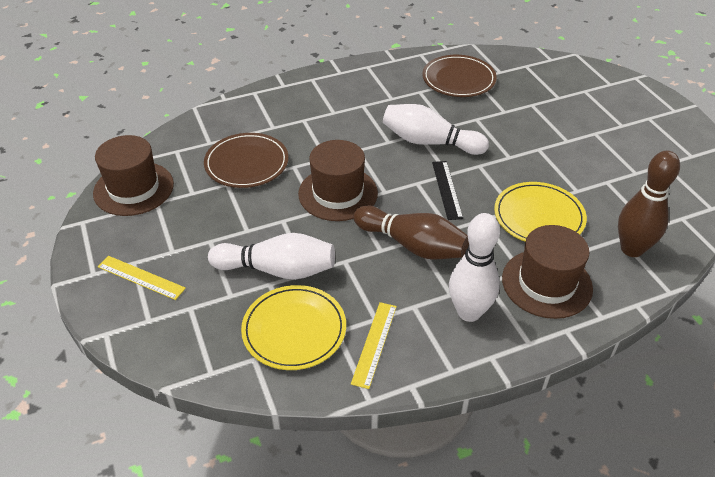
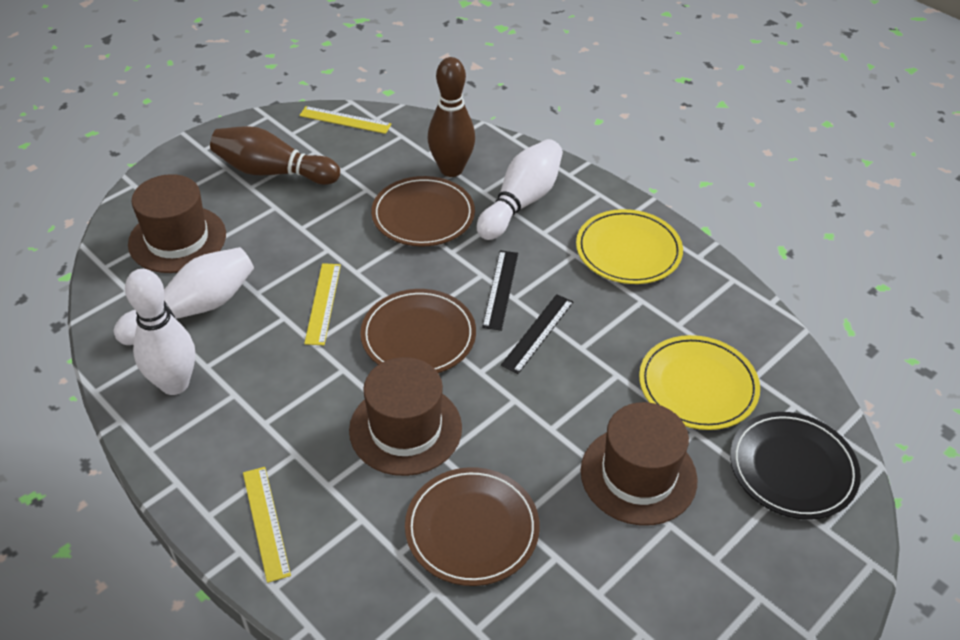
black plate: 0 -> 1
black ruler: 1 -> 2
brown plate: 2 -> 3
yellow ruler: 2 -> 3

